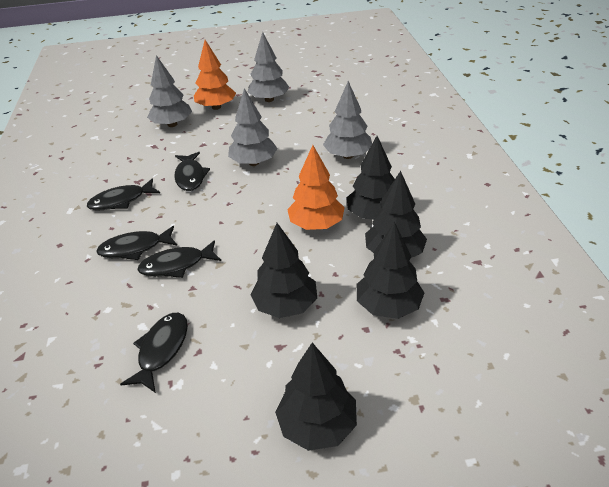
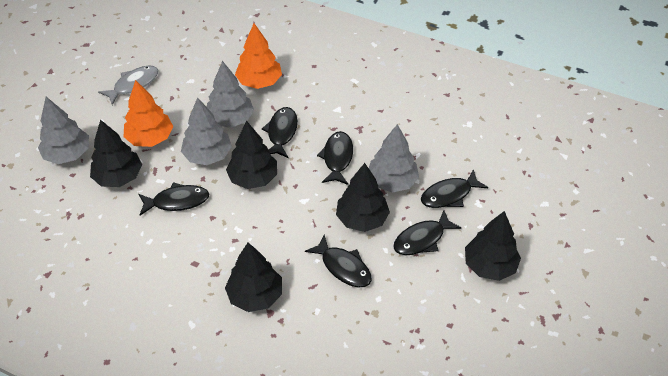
black fish: 5 -> 6
grey fish: 0 -> 1

